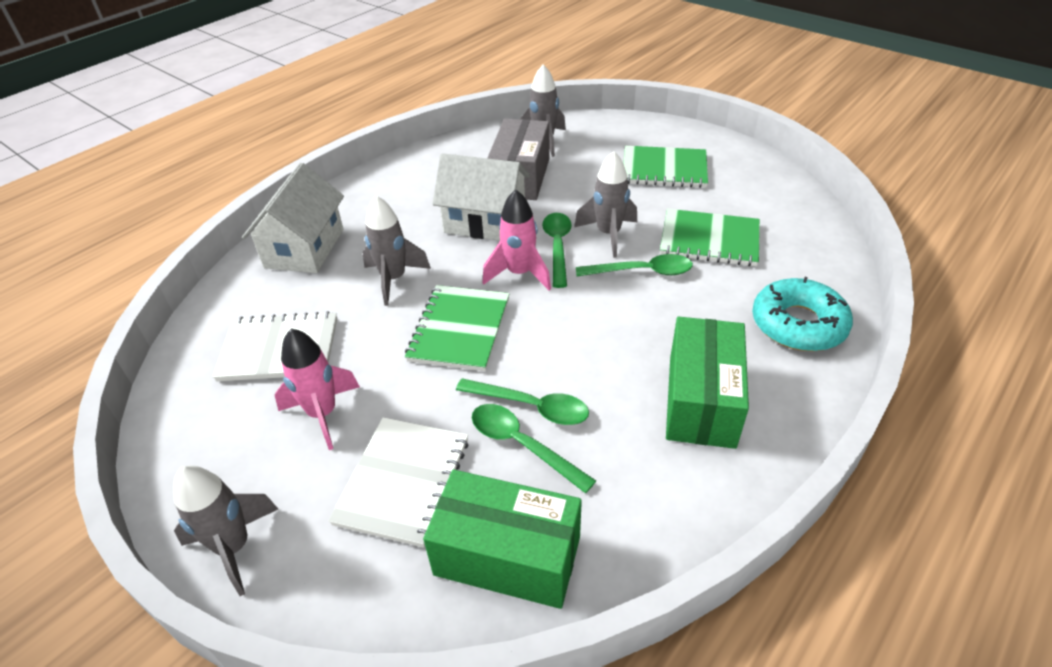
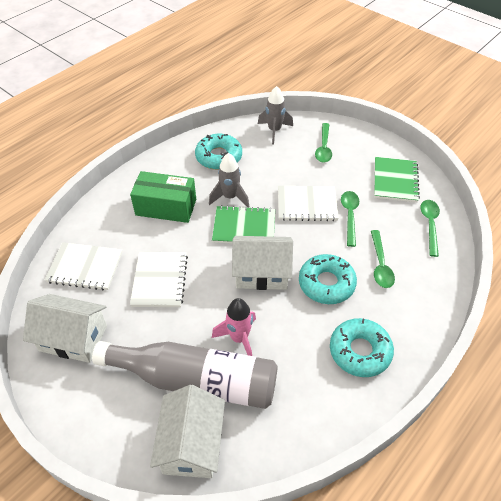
green box: 2 -> 1
green notebook: 3 -> 2
grey bottle: 0 -> 1
grey box: 1 -> 0
grey rocket: 4 -> 2
pink rocket: 2 -> 1
turquoise donut: 1 -> 3
white house: 2 -> 3
white notebook: 2 -> 3

